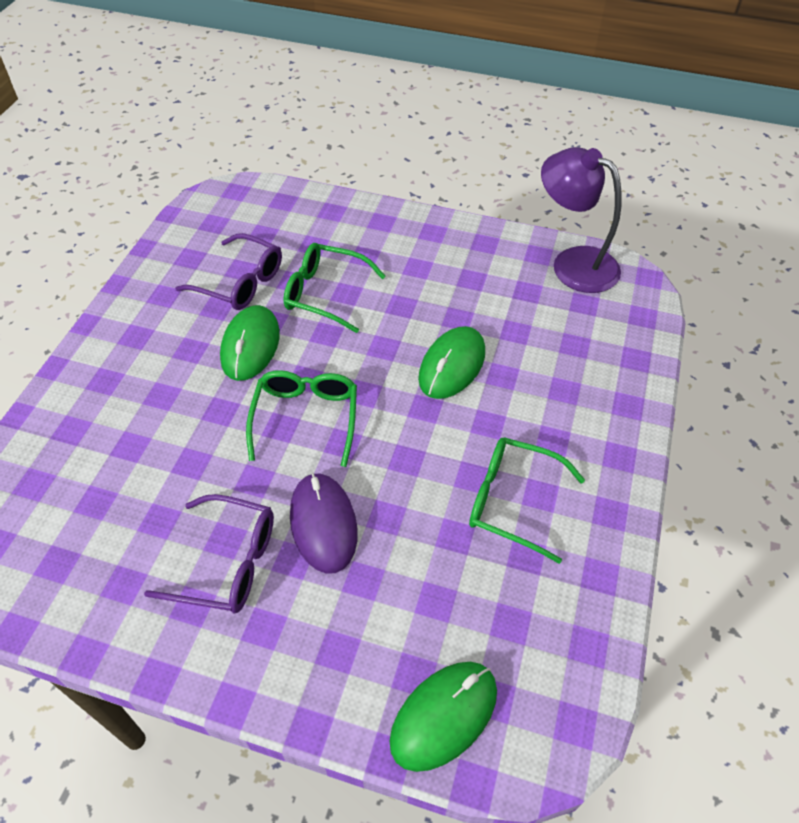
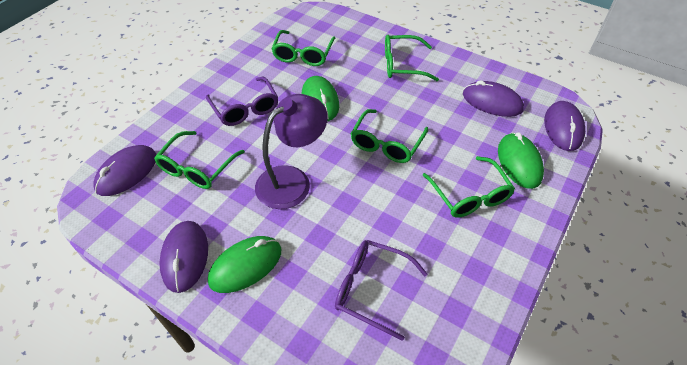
green glasses: 3 -> 5
purple mouse: 1 -> 4

